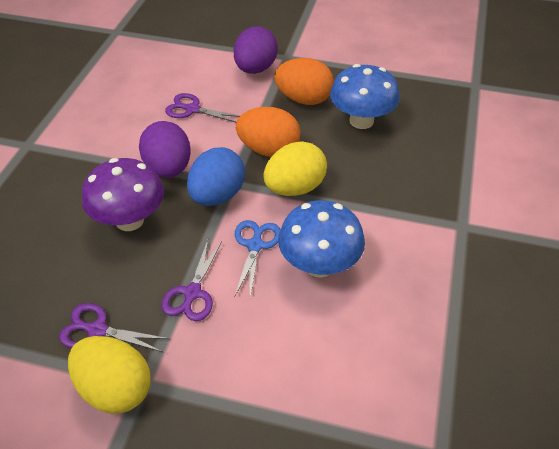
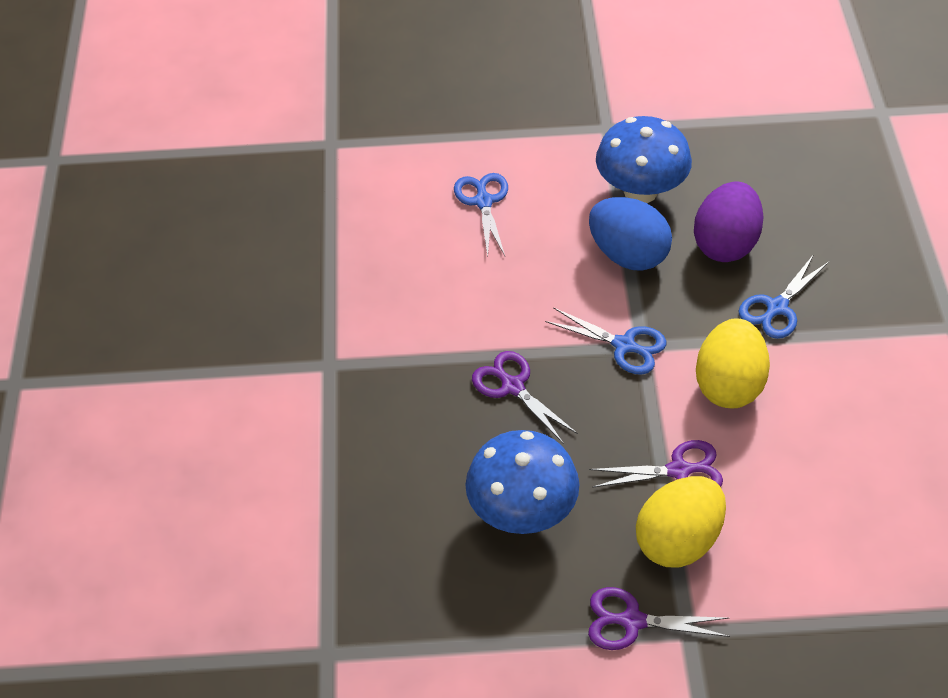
blue scissors: 1 -> 3
orange egg: 2 -> 0
purple egg: 2 -> 1
purple mushroom: 1 -> 0

